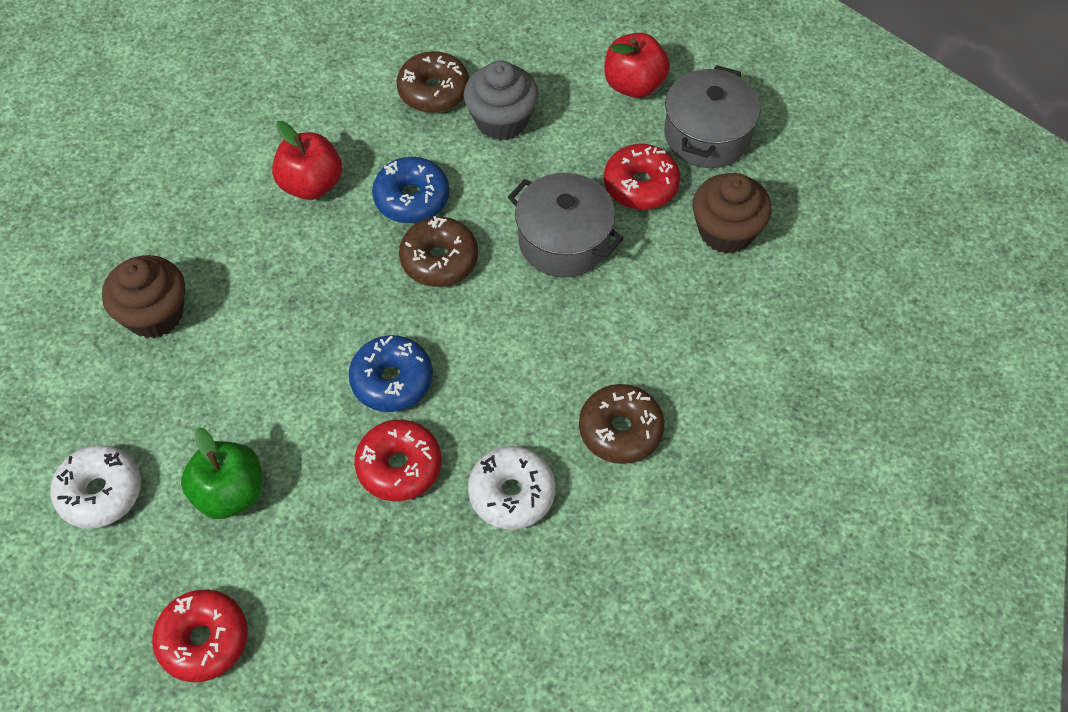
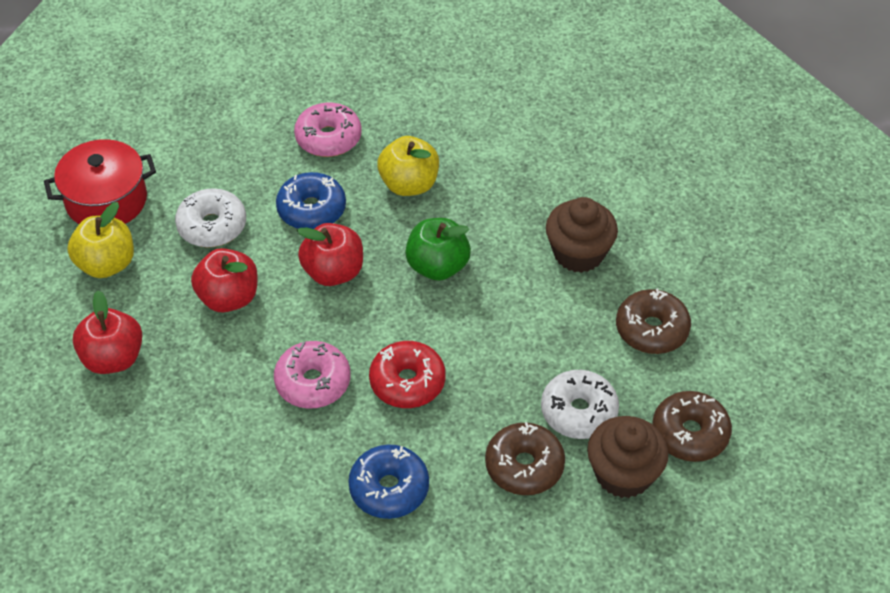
grey cupcake: 1 -> 0
grey pot: 2 -> 0
pink donut: 0 -> 2
red apple: 2 -> 3
red donut: 3 -> 1
red pot: 0 -> 1
yellow apple: 0 -> 2

